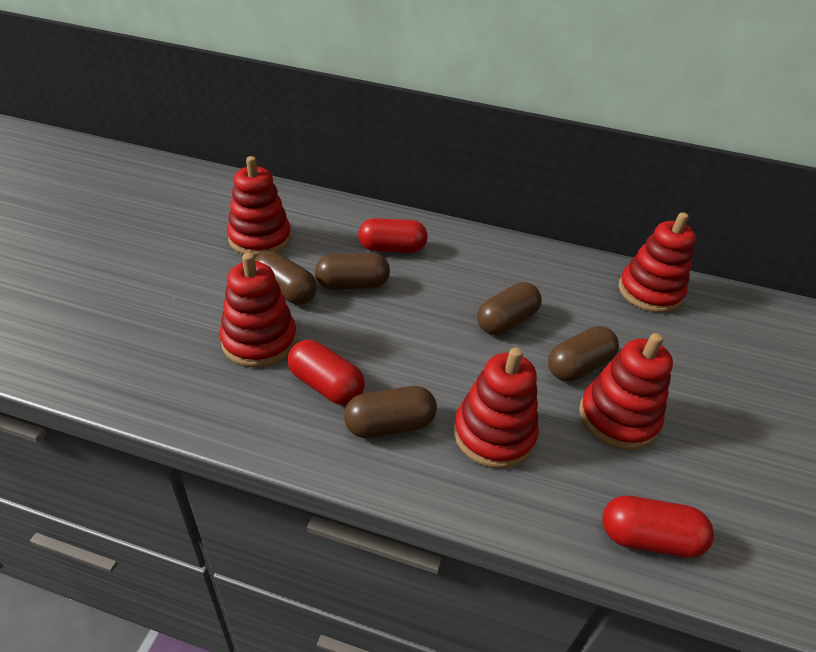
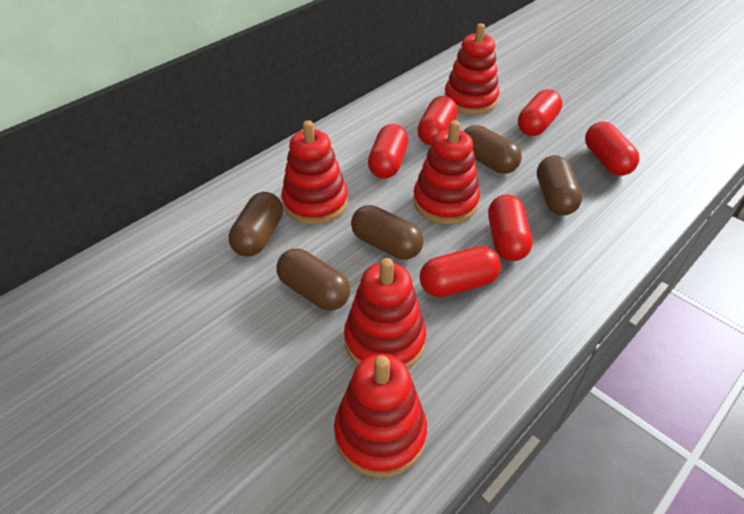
red capsule: 3 -> 6

